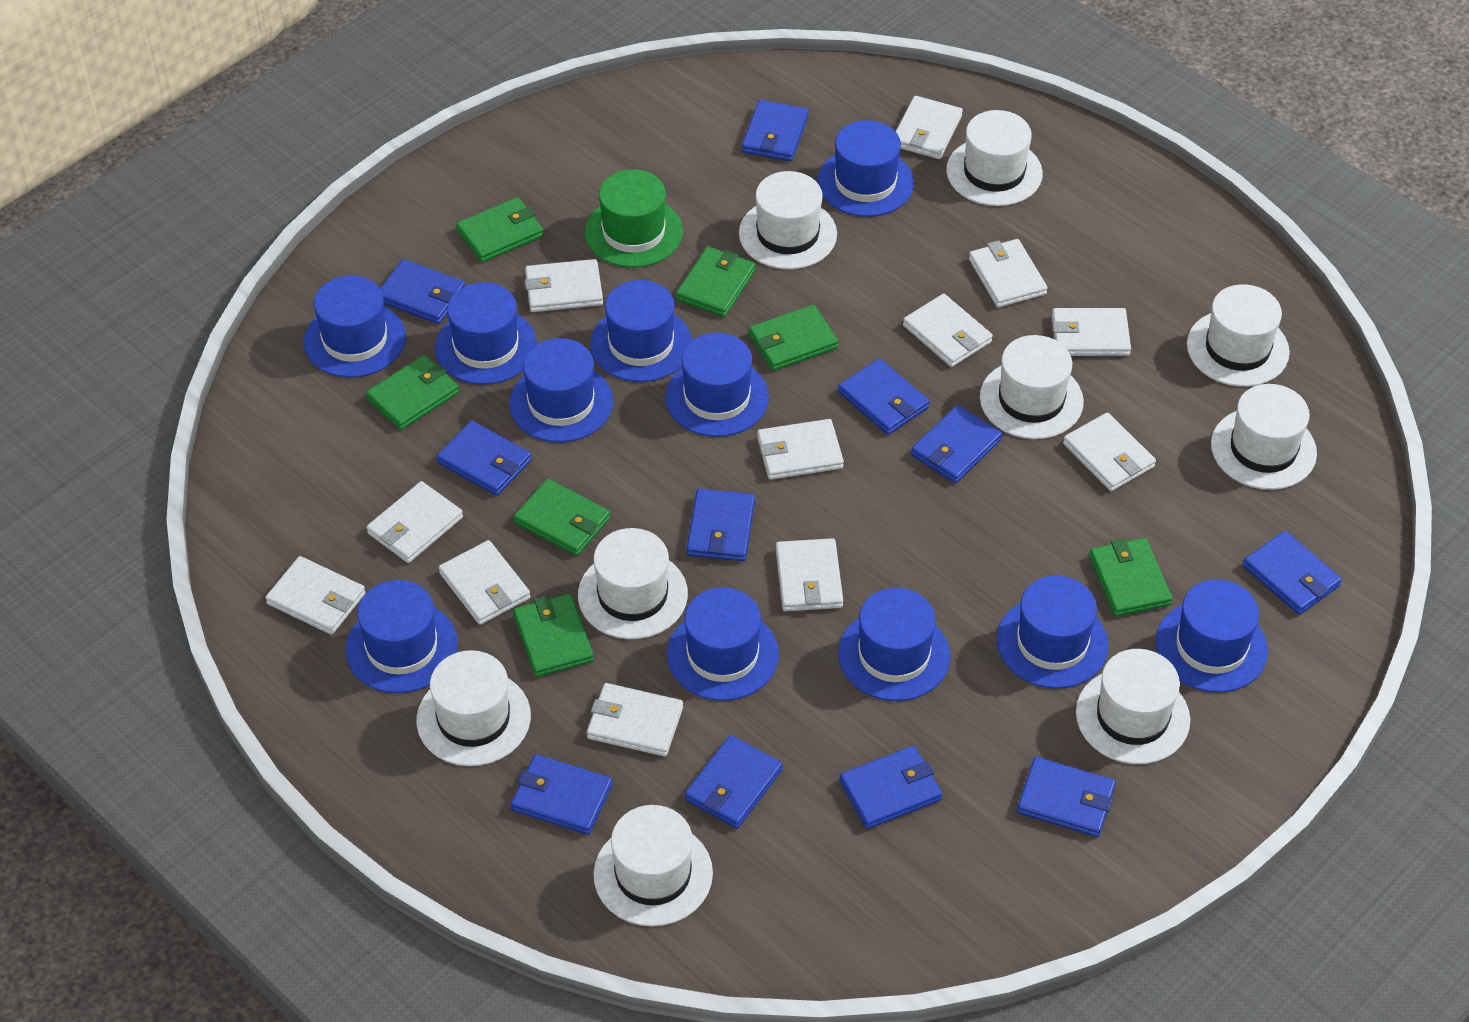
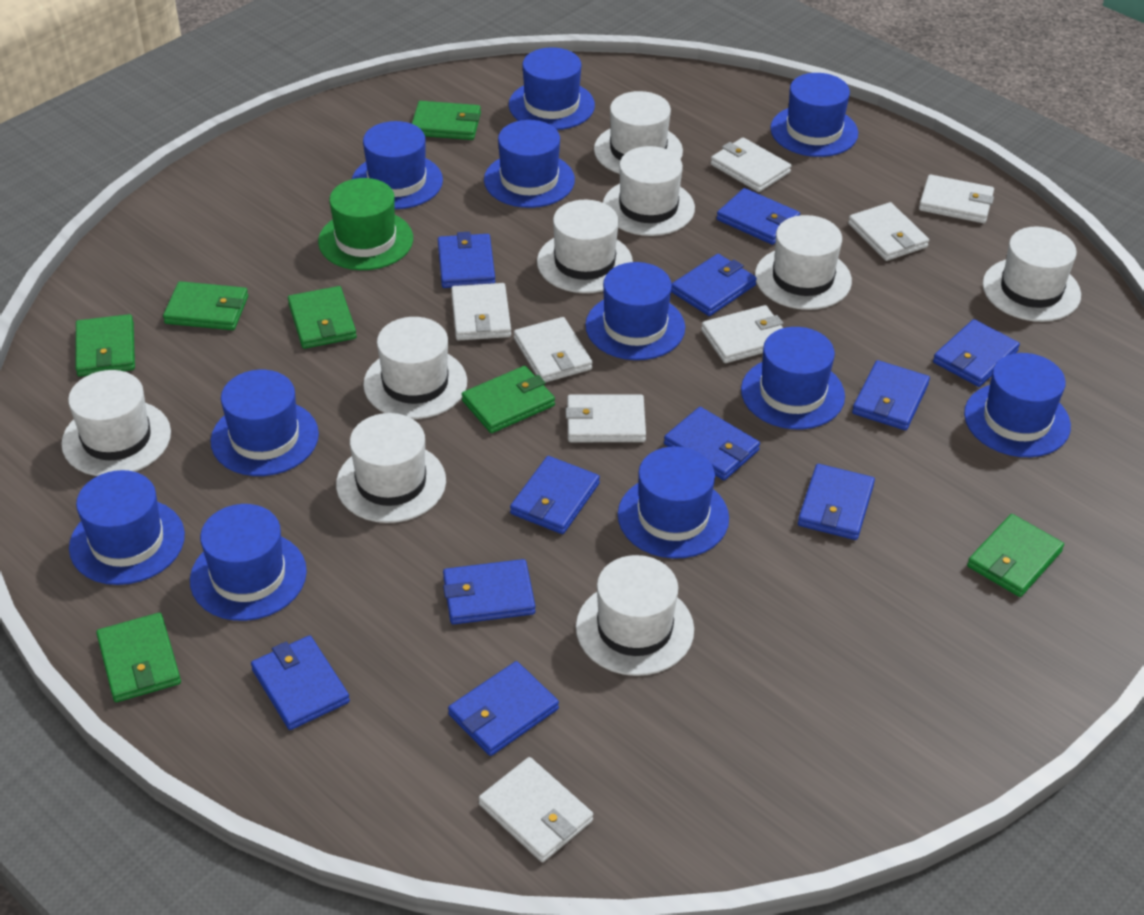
white wallet: 12 -> 8

